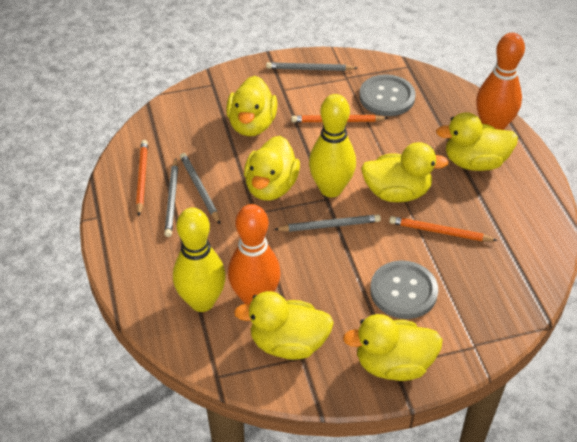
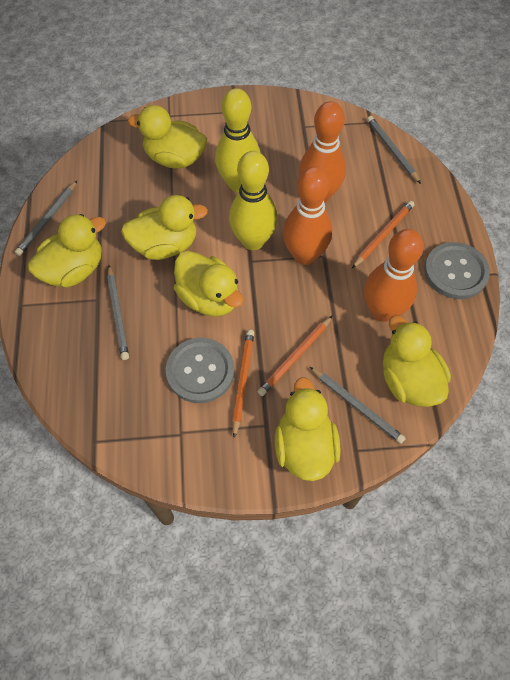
orange bowling pin: 2 -> 3

